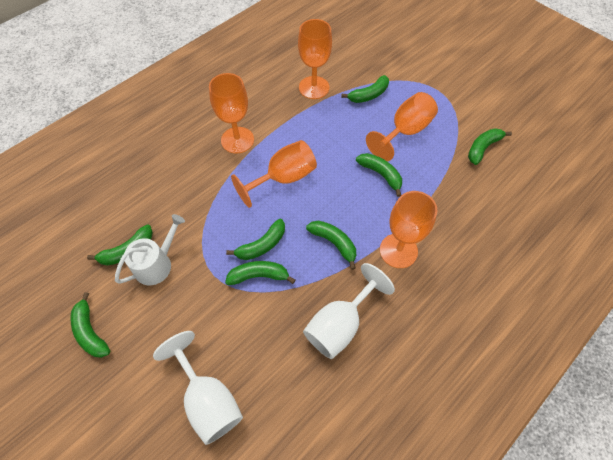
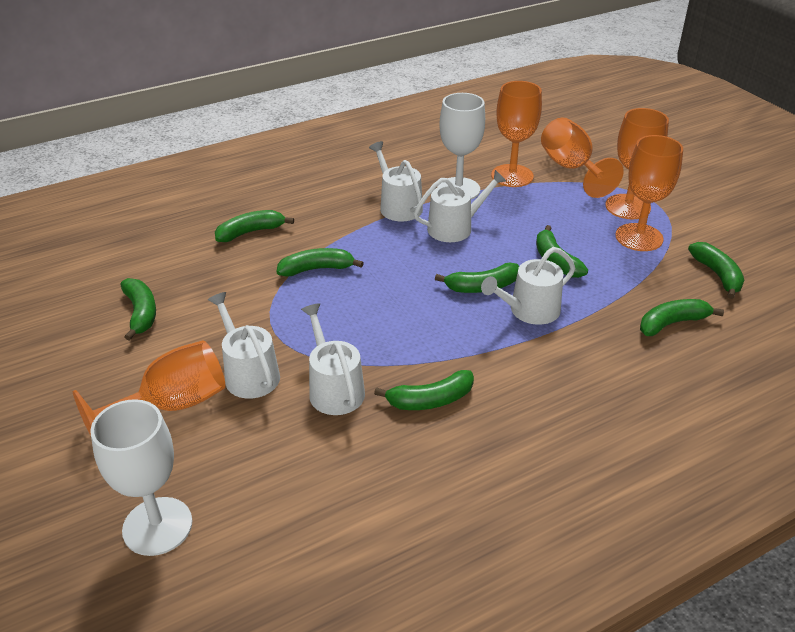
white watering can: 1 -> 5

